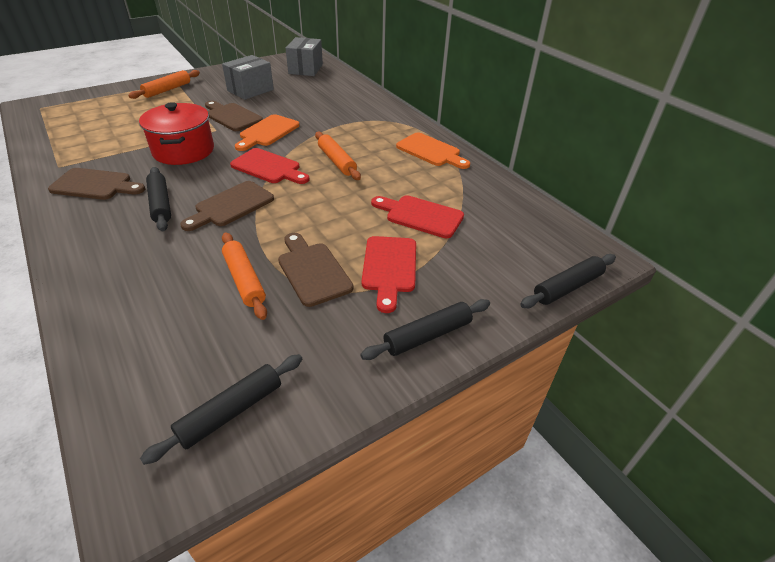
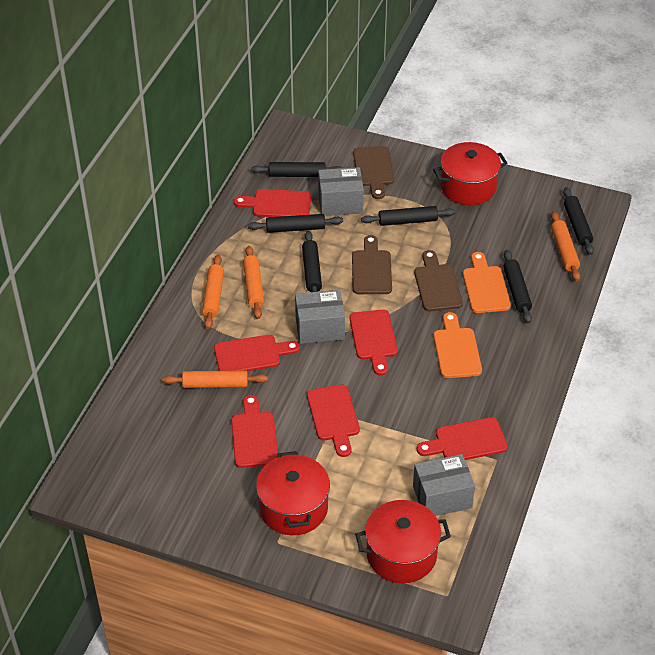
black rolling pin: 4 -> 6
brown cutting board: 4 -> 3
grey box: 2 -> 3
orange rolling pin: 3 -> 4
red cutting board: 3 -> 6
red pot: 1 -> 3

